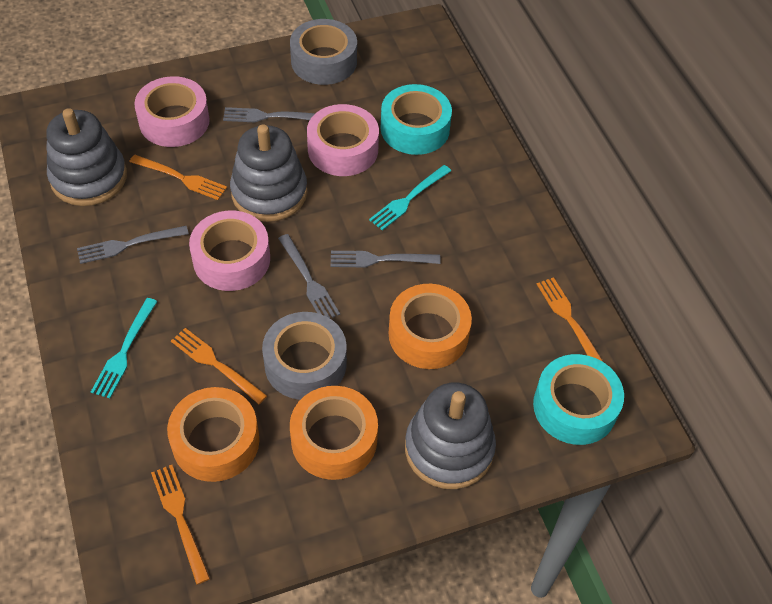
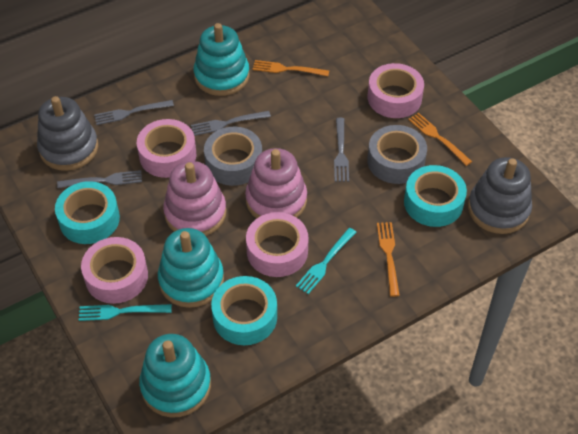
grey stacking toy: 3 -> 2
orange fork: 4 -> 3
orange tape: 3 -> 0
pink stacking toy: 0 -> 2
pink tape: 3 -> 4
turquoise stacking toy: 0 -> 3
turquoise tape: 2 -> 3

